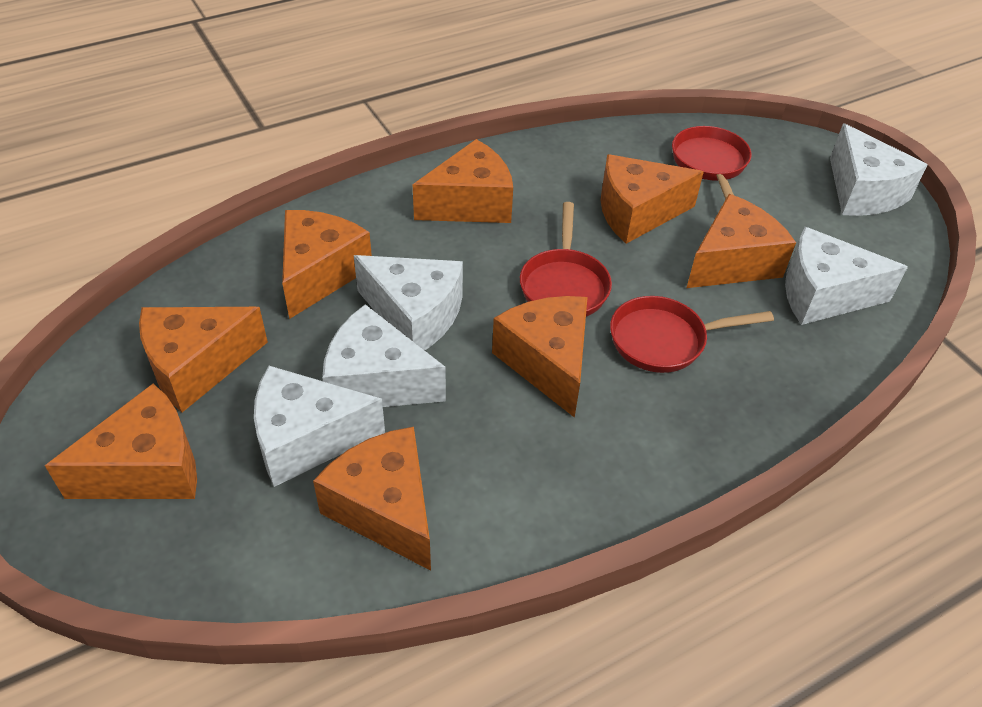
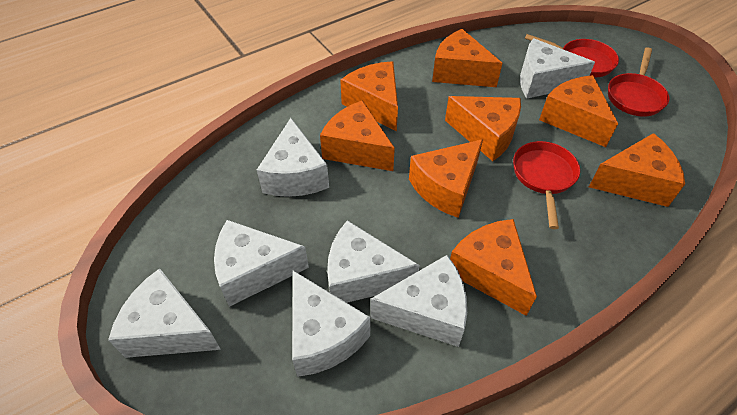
white cheese: 5 -> 7

